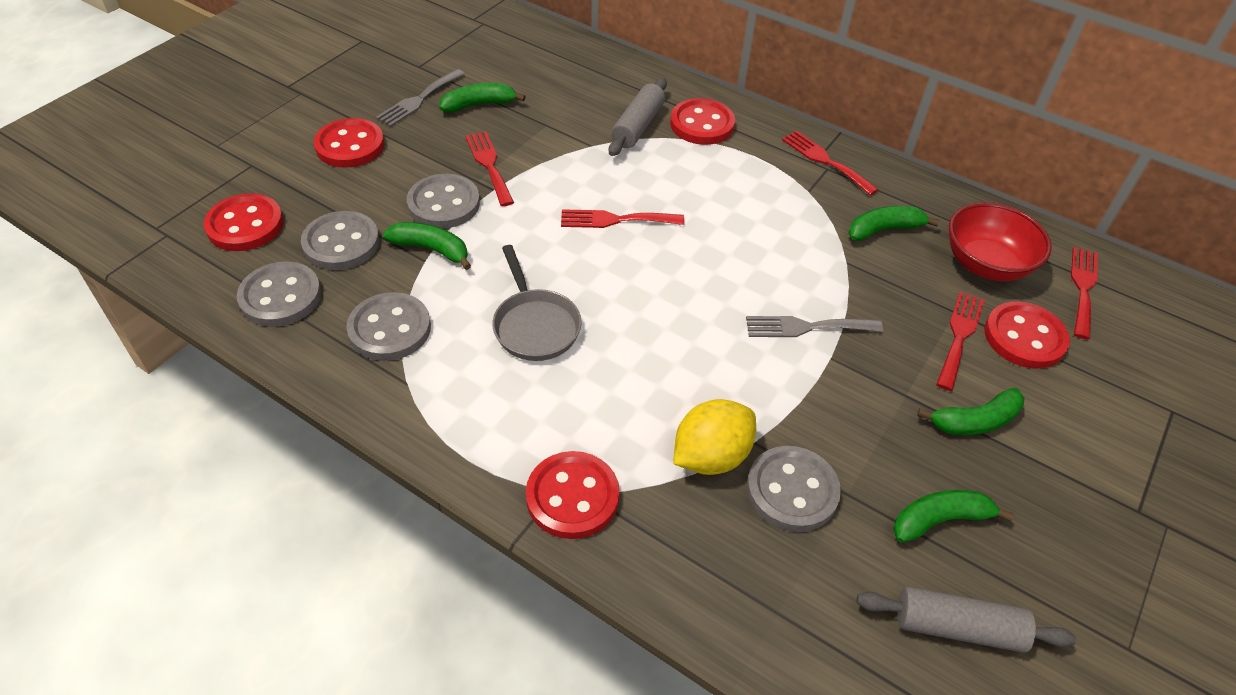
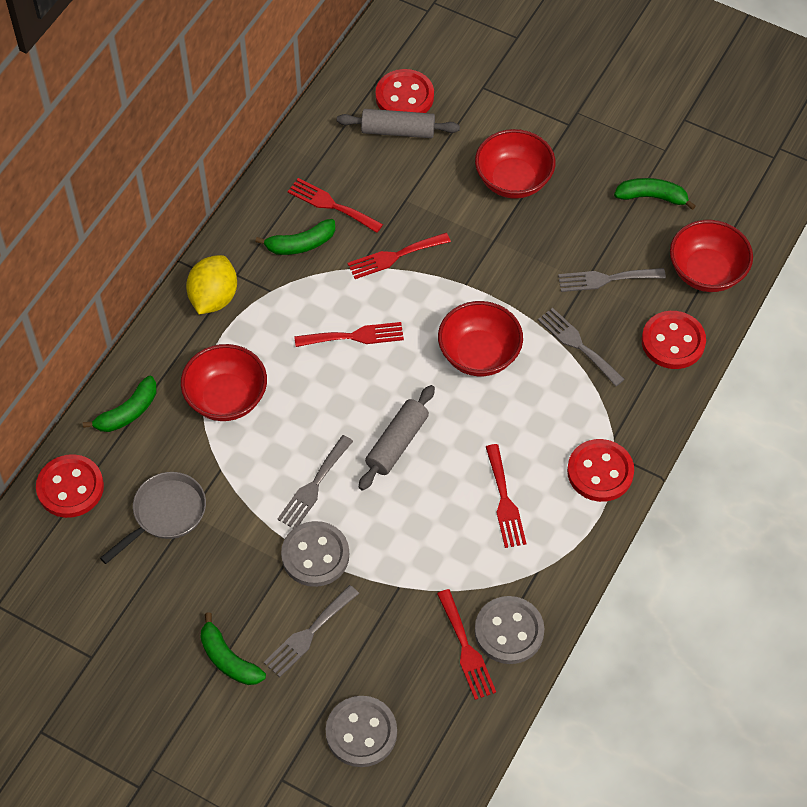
green banana: 5 -> 4
grey button: 5 -> 3
grey fork: 2 -> 4
red bowl: 1 -> 4
red button: 5 -> 4

